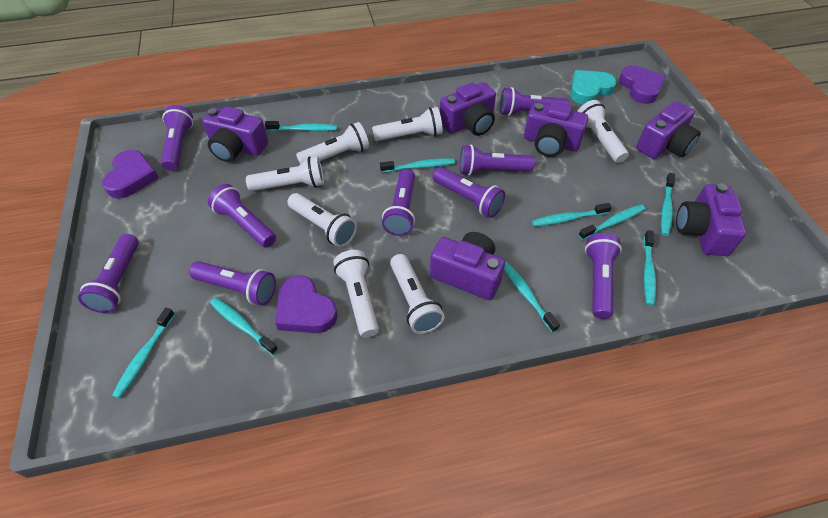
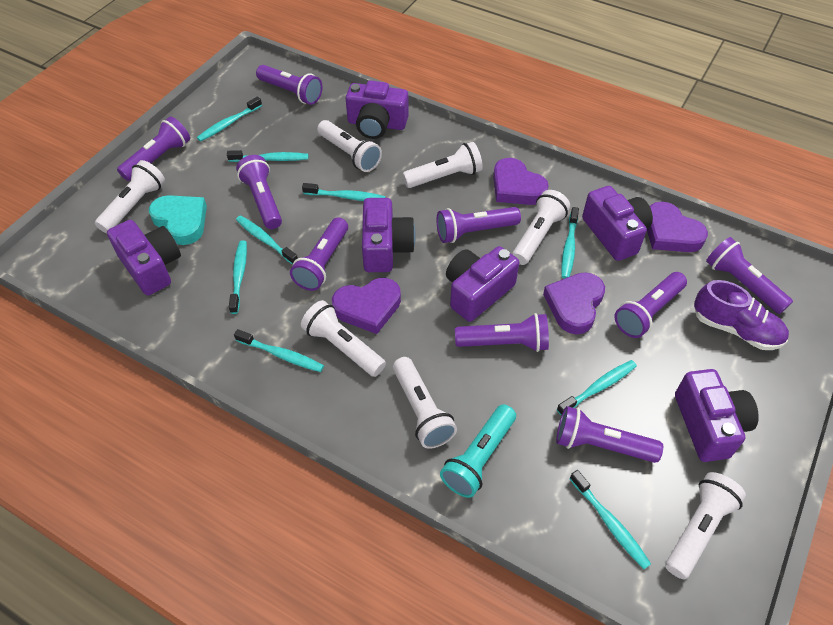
purple heart: 3 -> 4
purple shoe: 0 -> 1
turquoise flashlight: 0 -> 1

